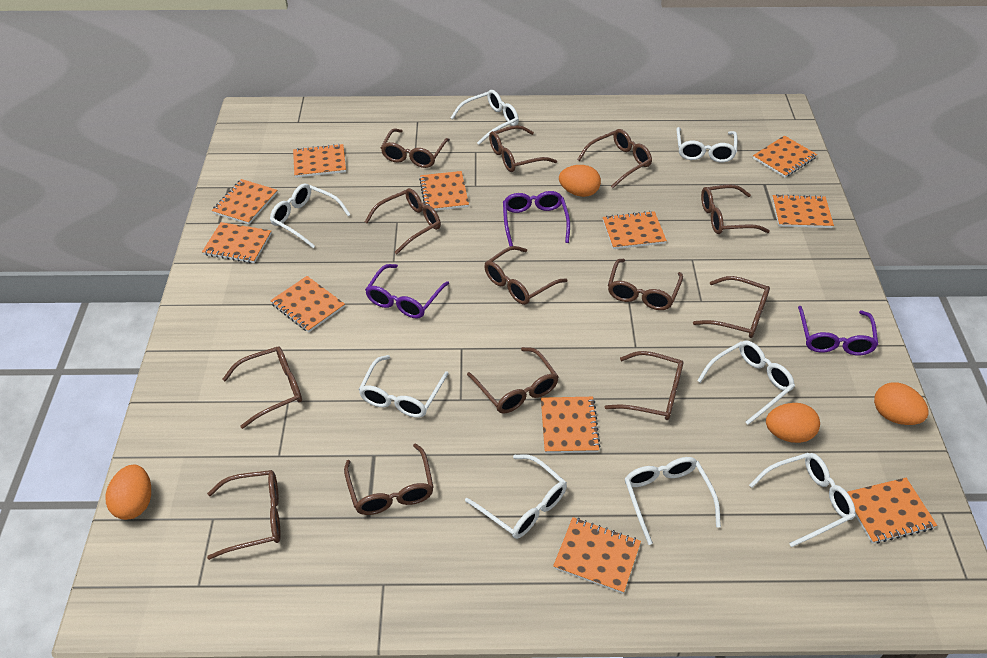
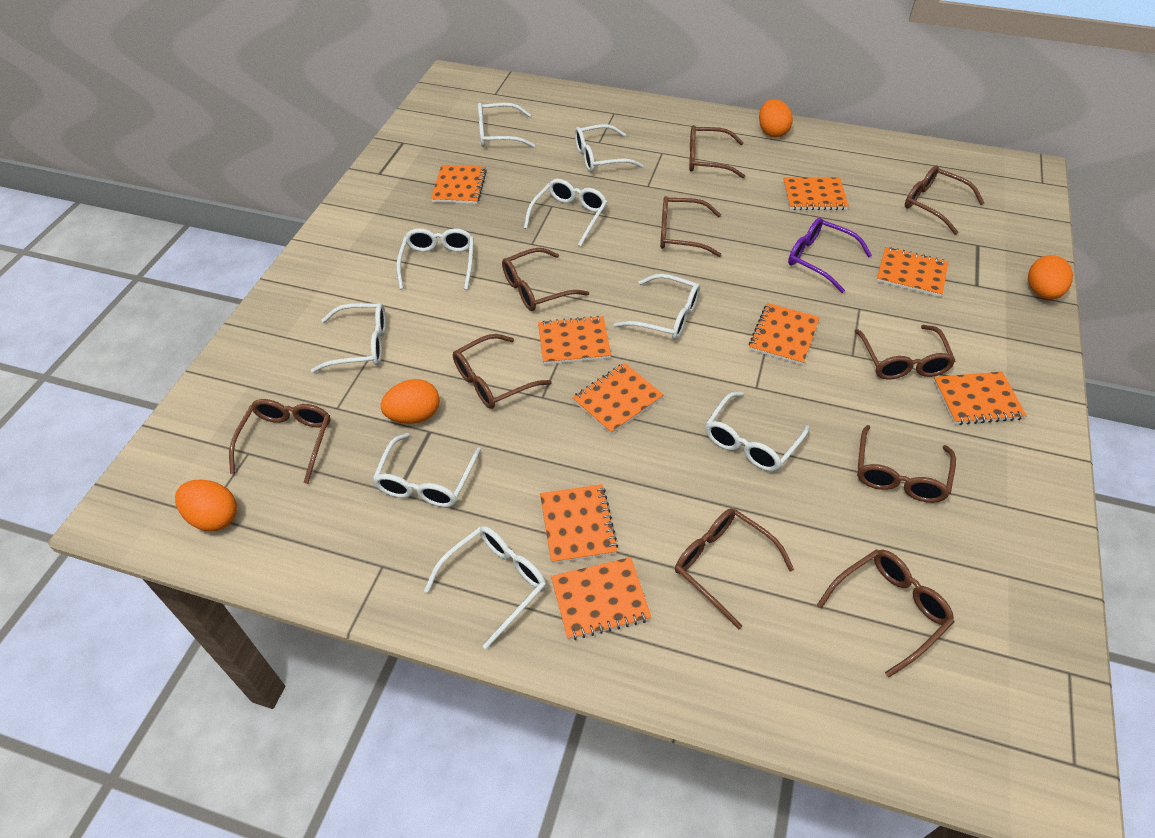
brown glasses: 13 -> 10
orange notebook: 11 -> 9
purple glasses: 3 -> 1
white glasses: 8 -> 9

